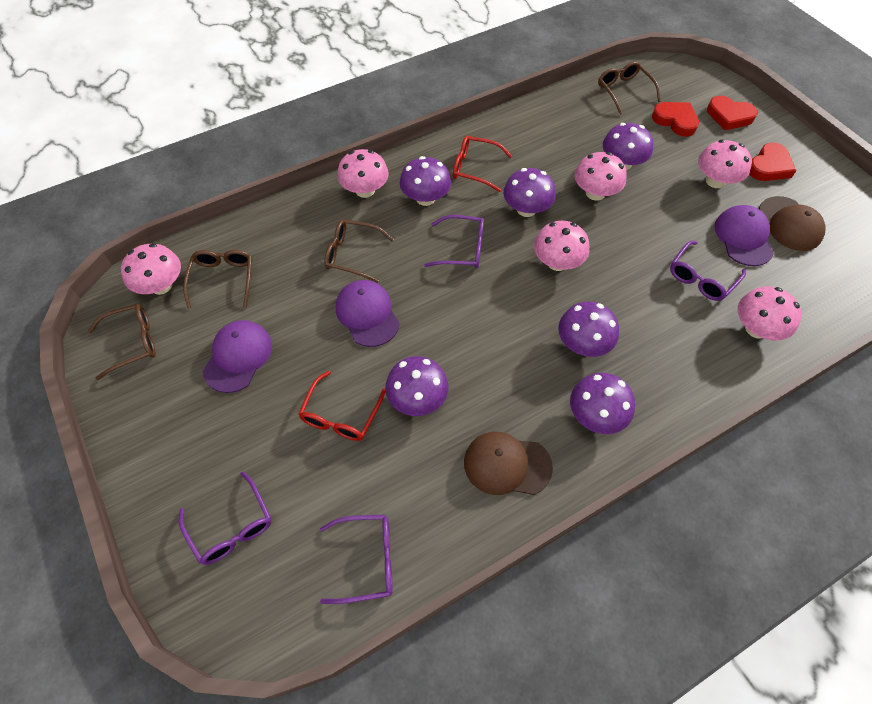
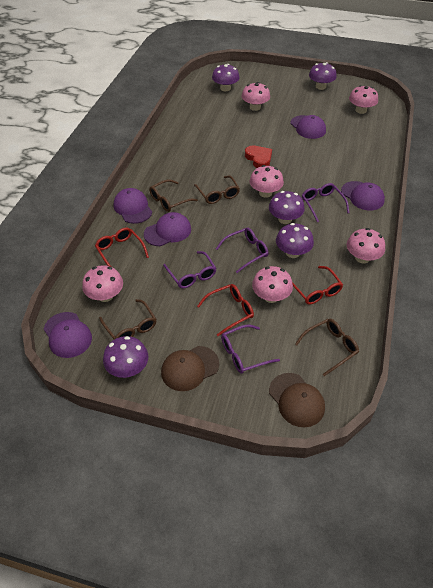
purple cap: 3 -> 5
purple mushroom: 6 -> 5
red glasses: 2 -> 3
red heart: 3 -> 1

